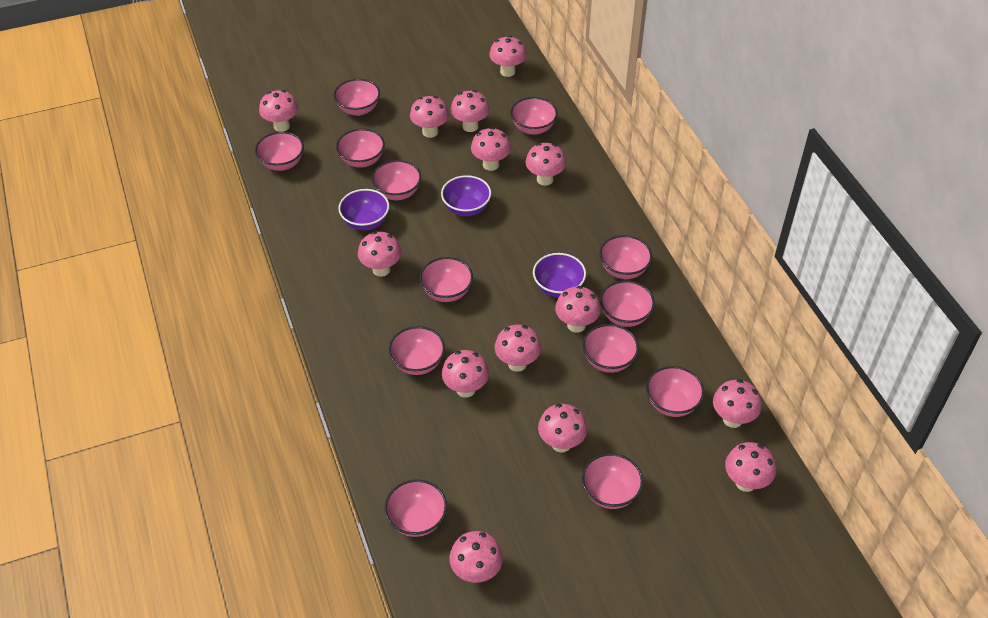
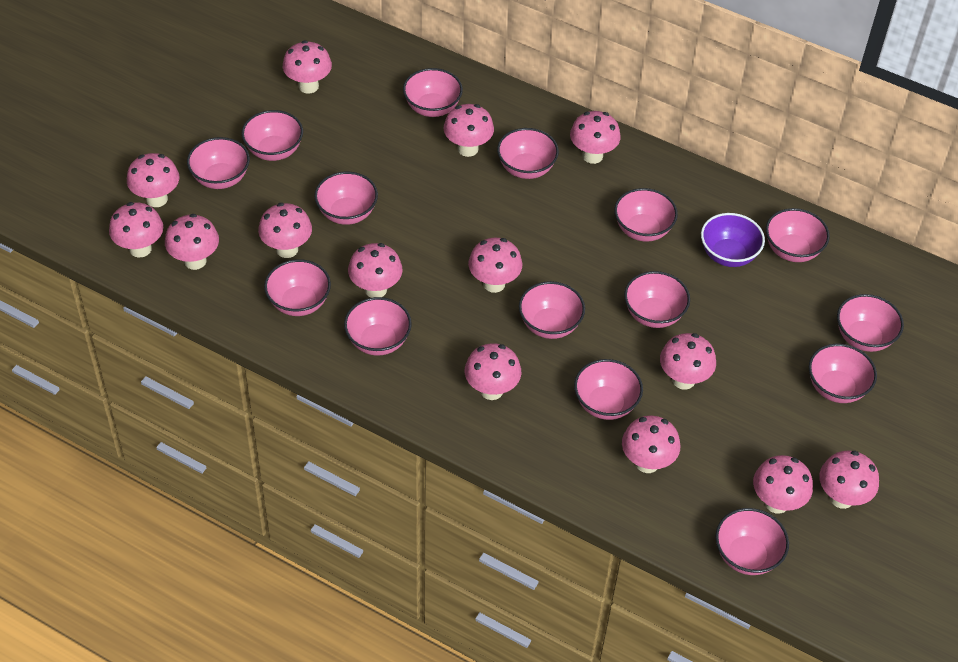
pink bowl: 13 -> 15
purple bowl: 3 -> 1

